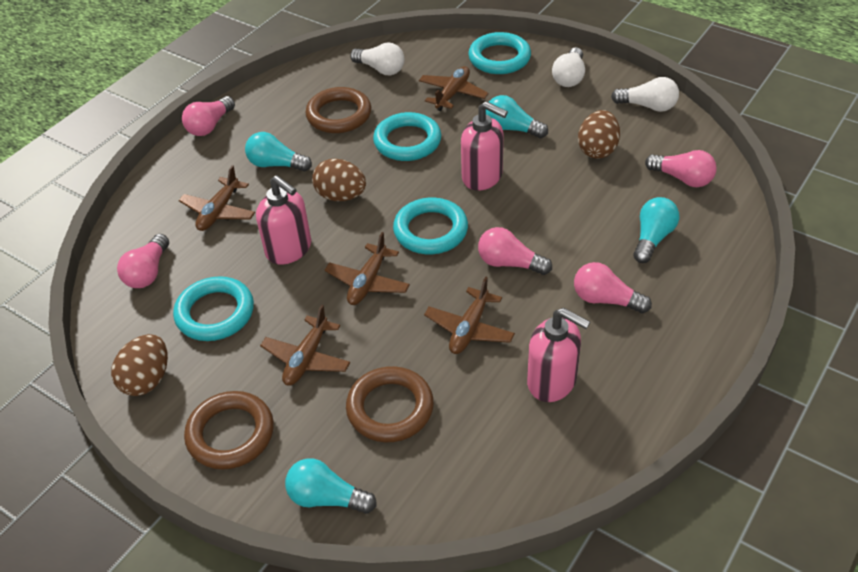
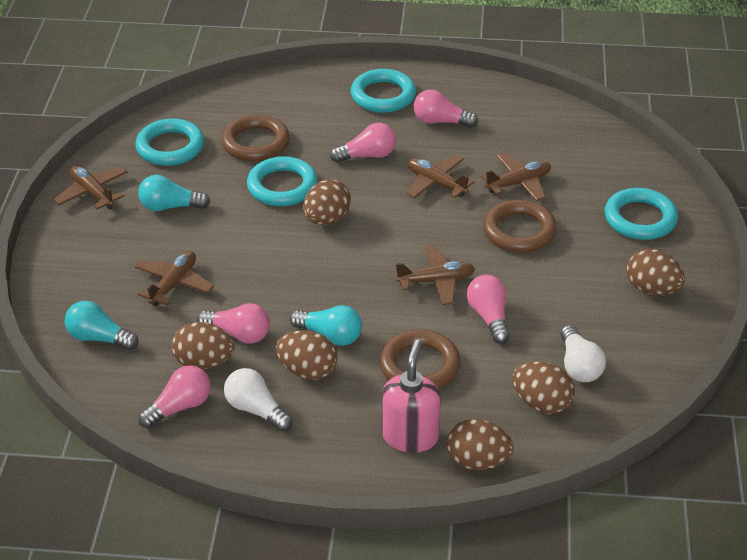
brown egg: 3 -> 6
pink soap dispenser: 3 -> 1
turquoise light bulb: 4 -> 3
white light bulb: 3 -> 2

